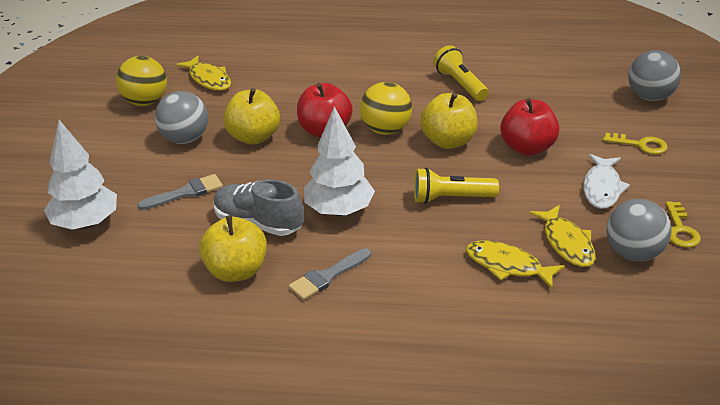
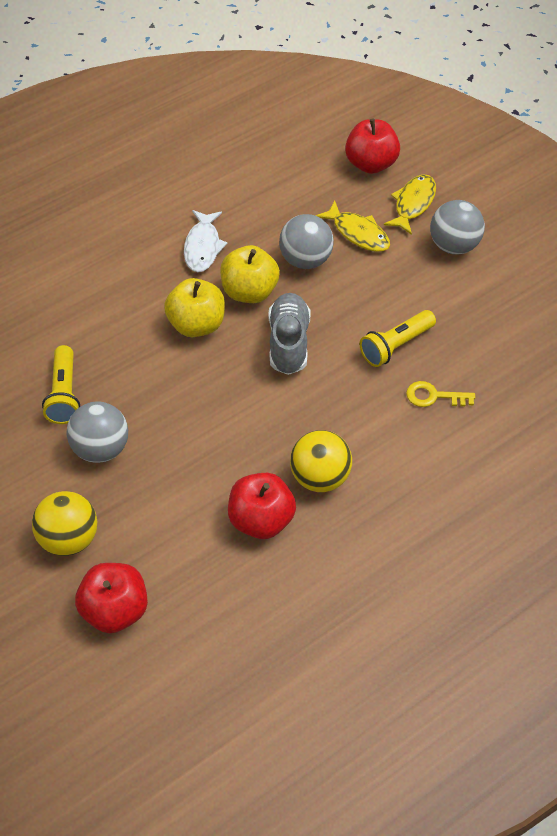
grey brush: 2 -> 0
red apple: 2 -> 3
white tree: 2 -> 0
yellow apple: 3 -> 2
yellow fish: 3 -> 2
yellow key: 2 -> 1

